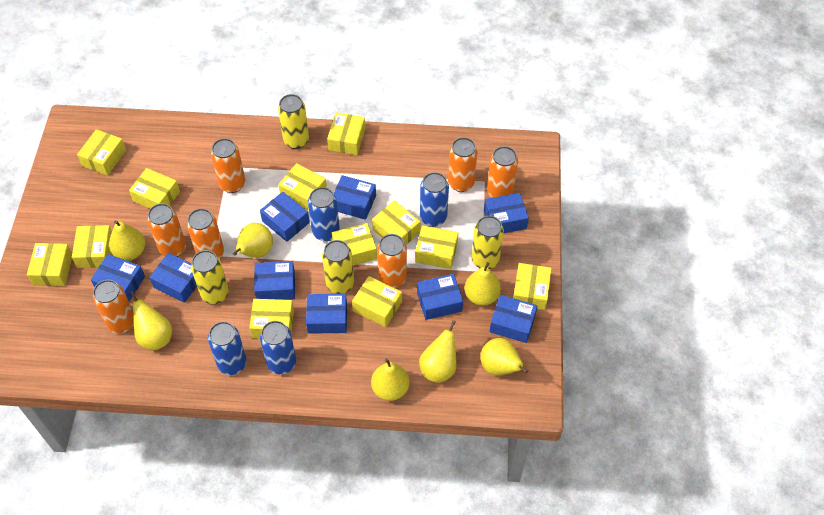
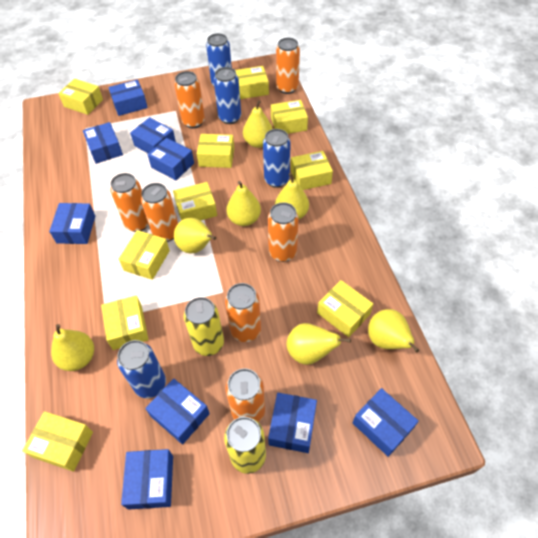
yellow box: 12 -> 10
yellow can: 4 -> 2

